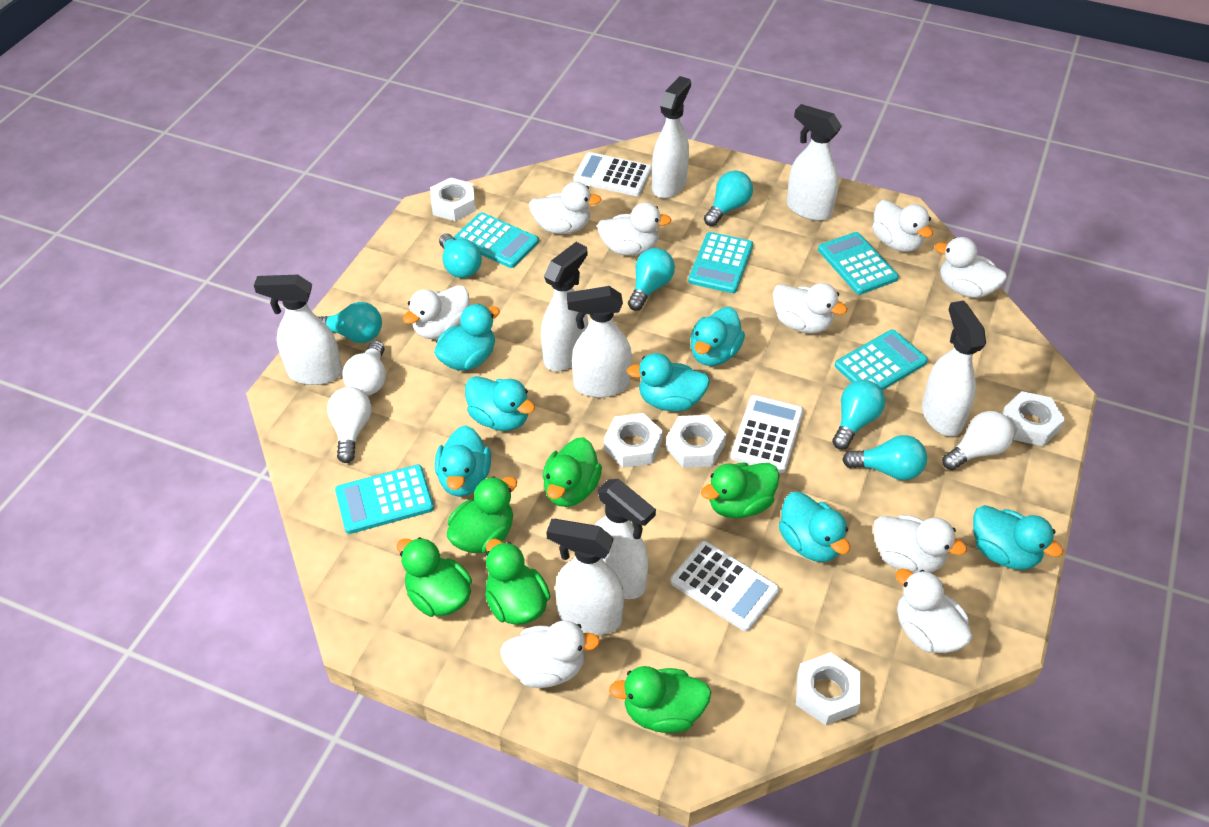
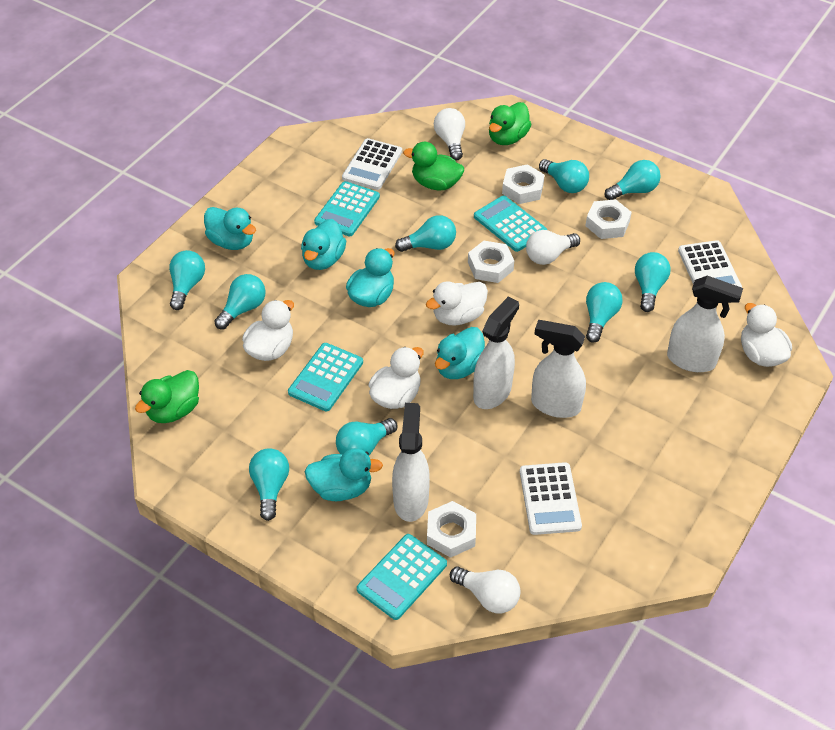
green duck: 6 -> 3
turquoise calculator: 5 -> 4
turquoise duck: 7 -> 5
turquoise light bulb: 6 -> 9
white duck: 9 -> 4
white nut: 5 -> 4
white spray bottle: 8 -> 4

